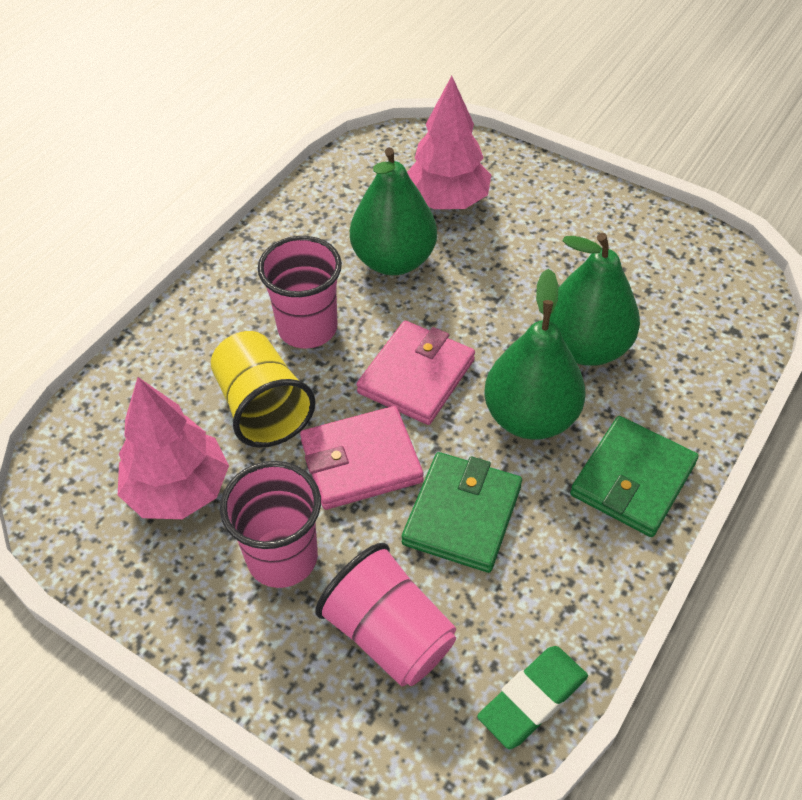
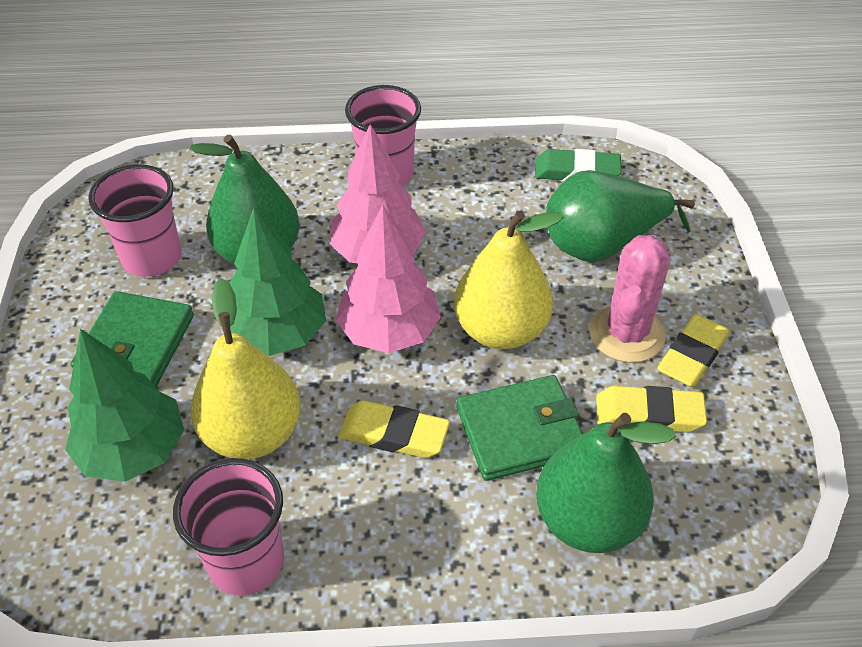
green tree: 0 -> 2
pink cactus: 0 -> 1
pink wallet: 2 -> 0
yellow cup: 1 -> 0
yellow eraser: 0 -> 3
yellow pear: 0 -> 2

